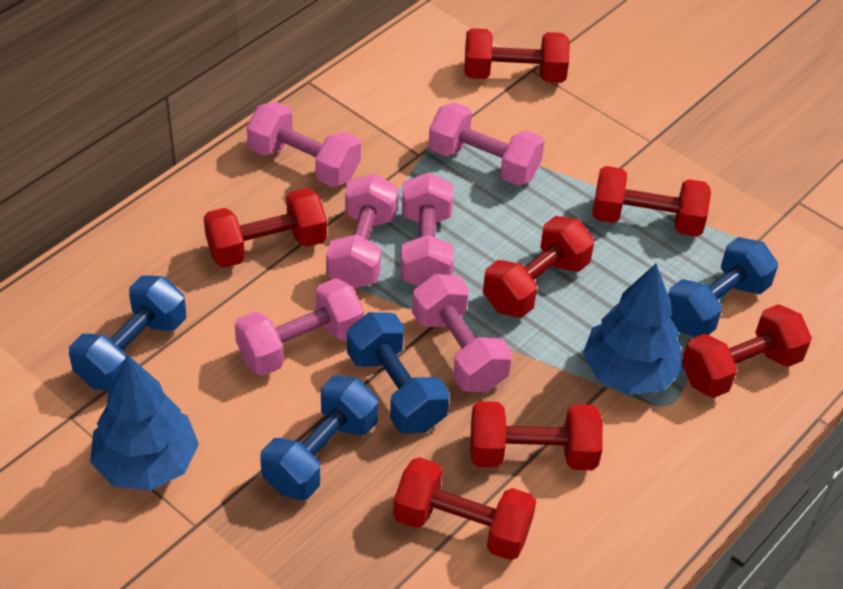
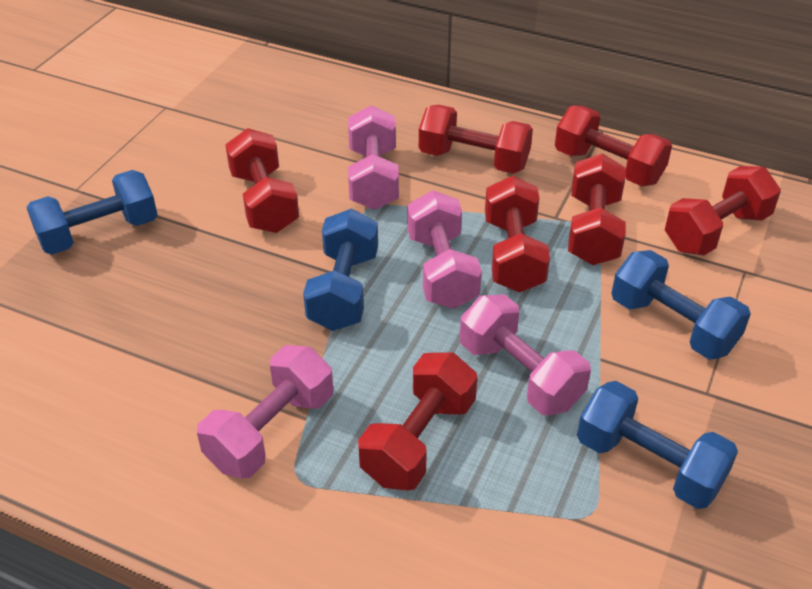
blue tree: 2 -> 0
pink dumbbell: 6 -> 4

